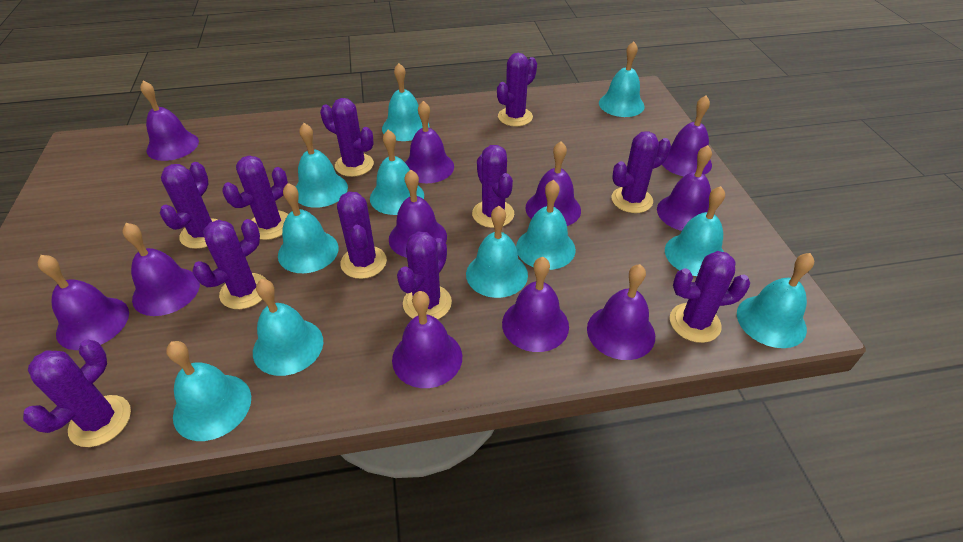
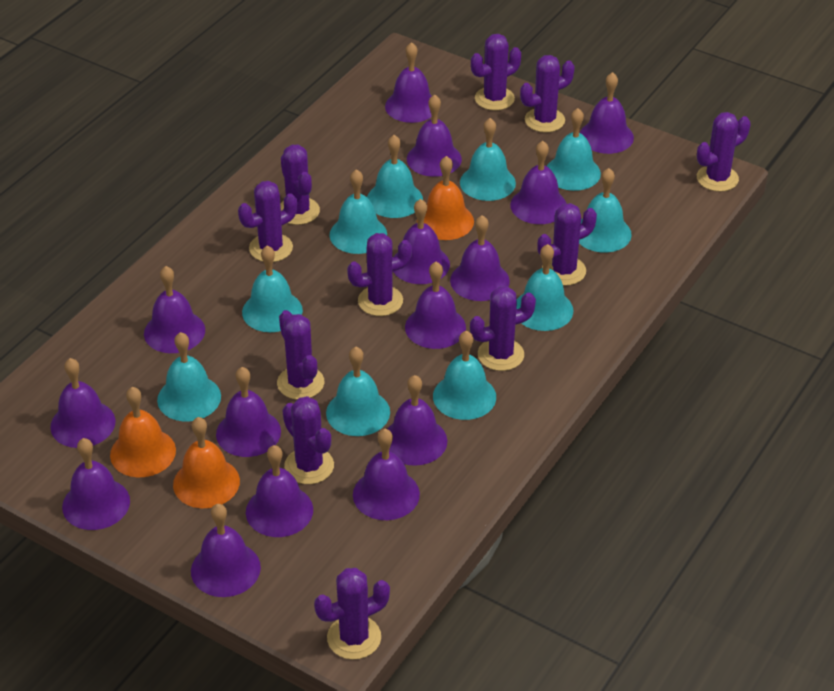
orange bell: 0 -> 3
purple bell: 11 -> 15
turquoise bell: 11 -> 10

